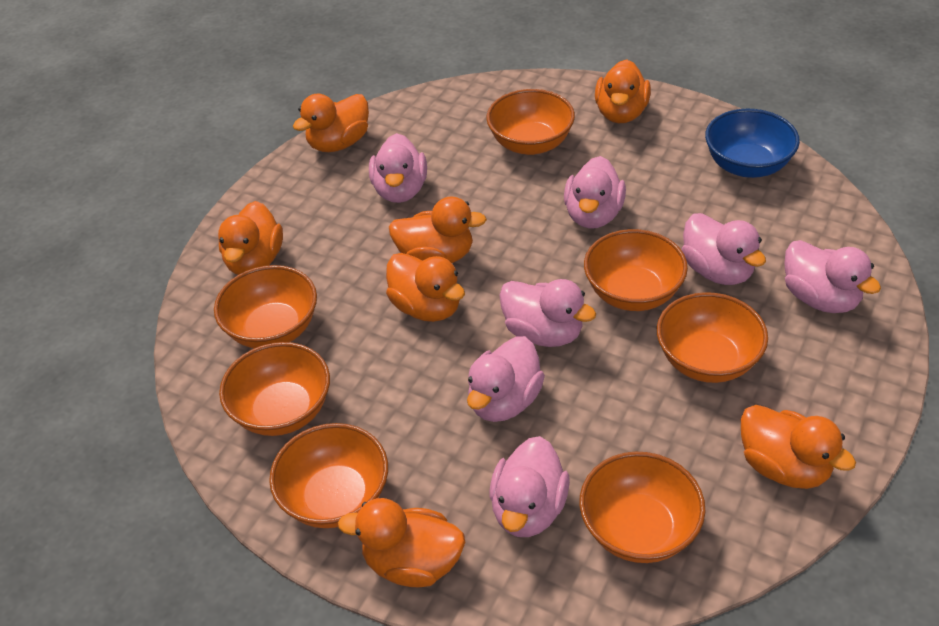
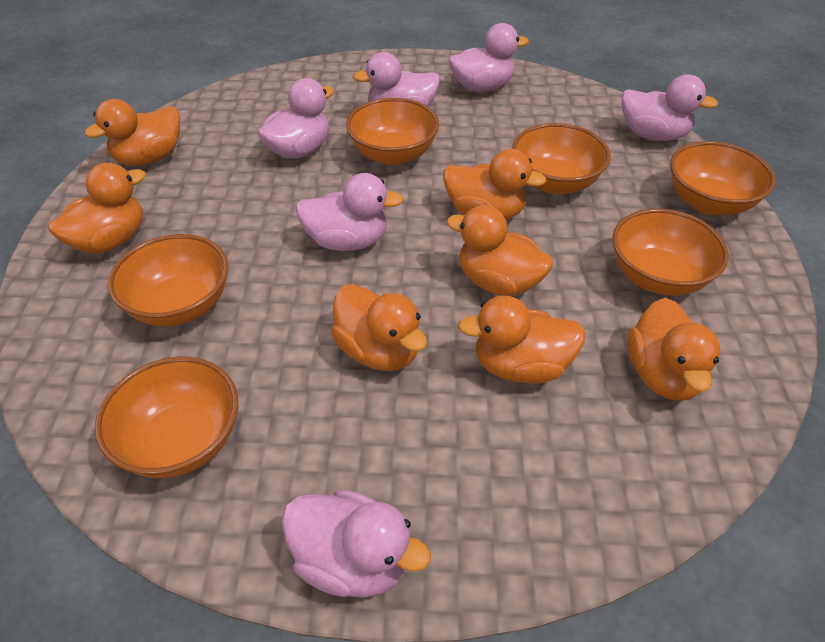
blue bowl: 1 -> 0
orange bowl: 7 -> 6
pink duck: 7 -> 6

